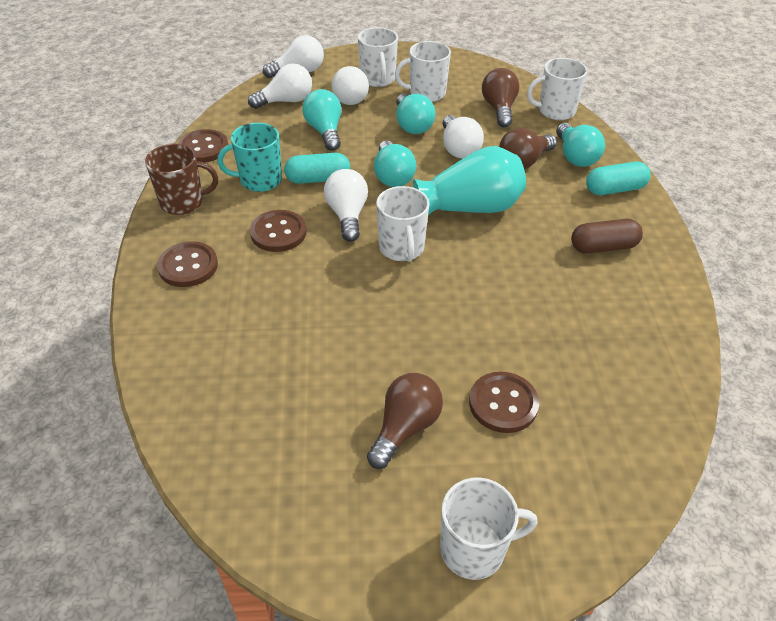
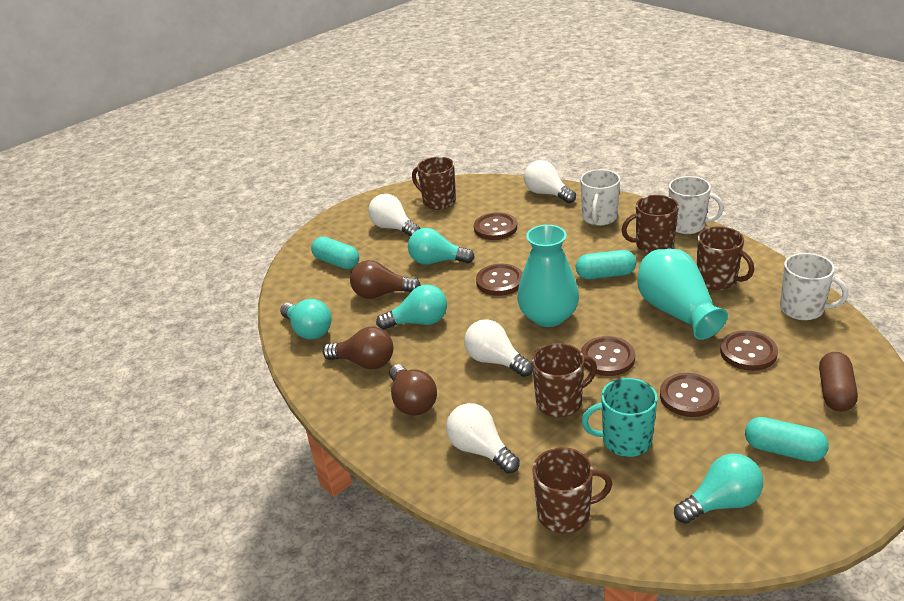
brown button: 4 -> 5
brown mug: 1 -> 5
turquoise capsule: 2 -> 3
turquoise vase: 1 -> 2
white light bulb: 5 -> 4
white mug: 5 -> 3

